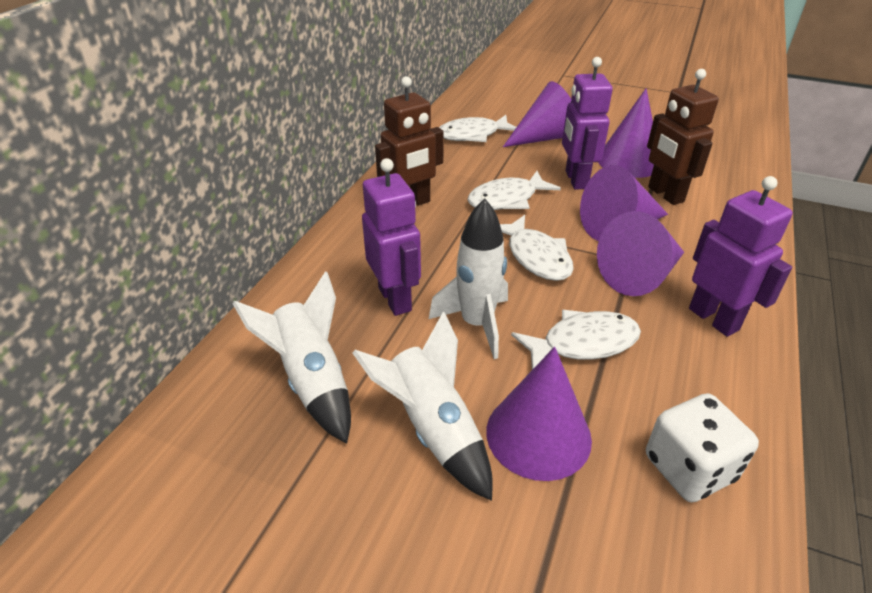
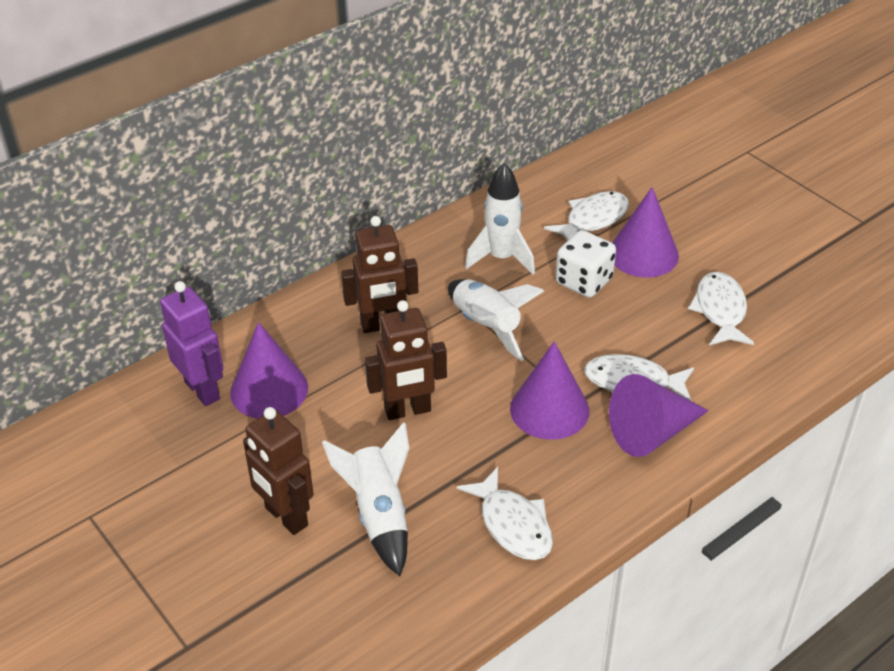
brown robot: 2 -> 3
purple cone: 5 -> 4
purple robot: 3 -> 1

